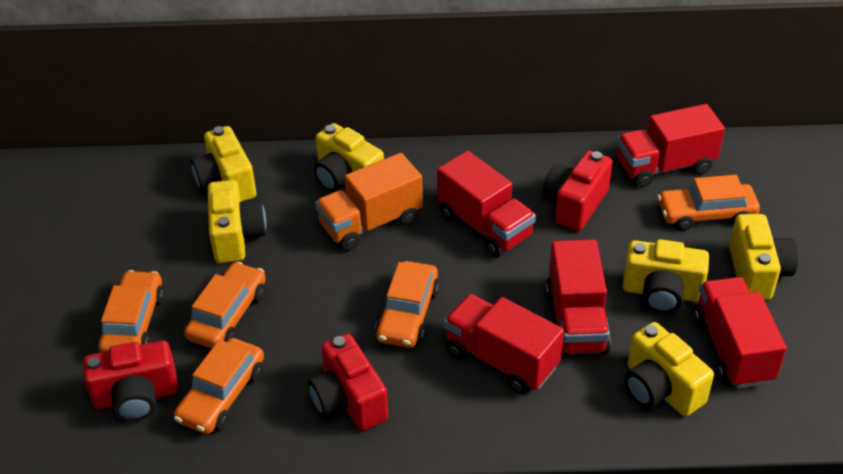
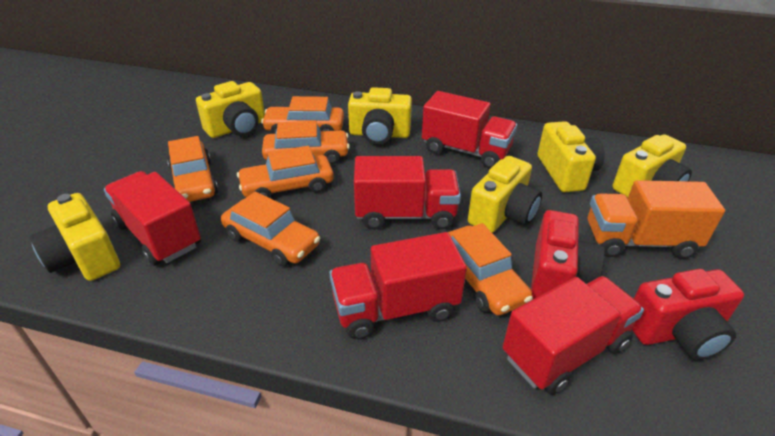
orange car: 5 -> 6
red camera: 3 -> 2

